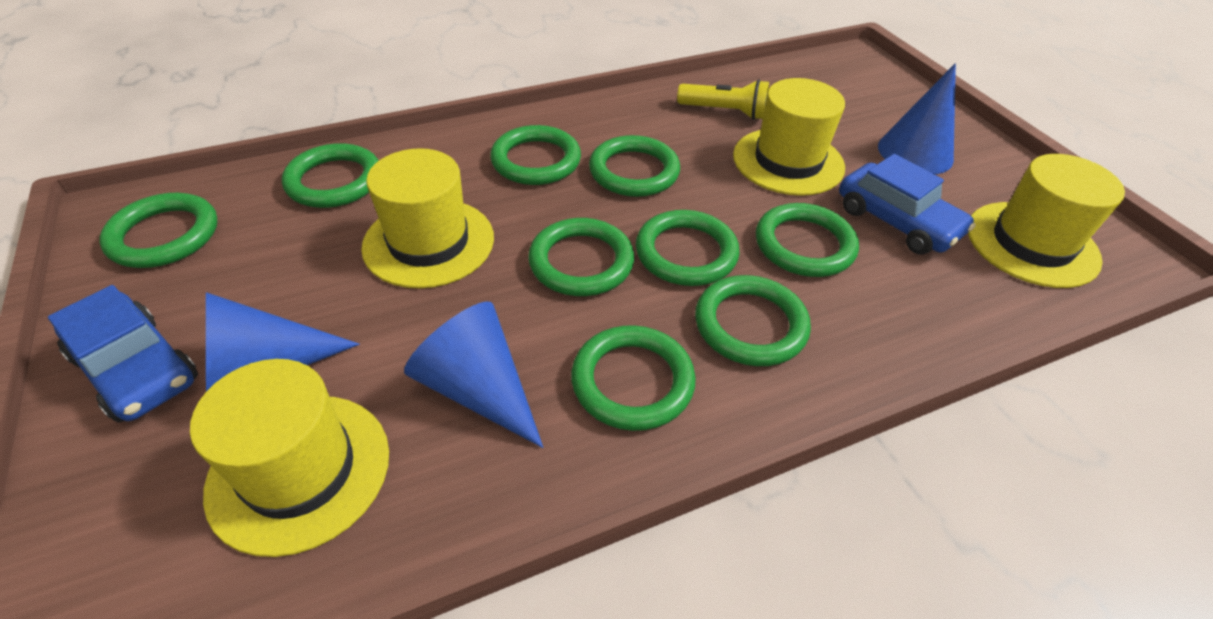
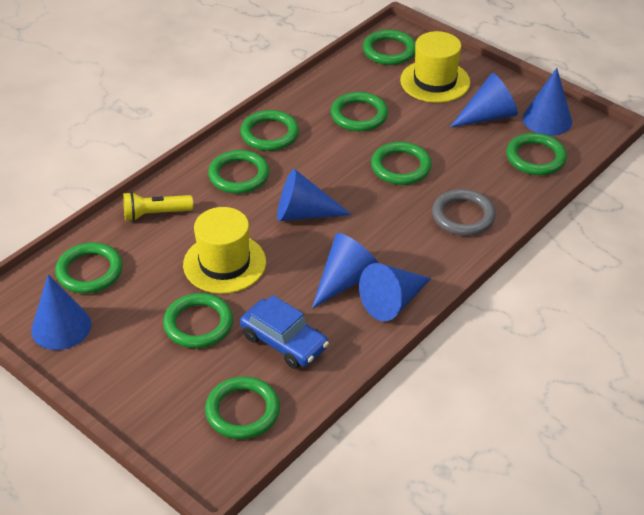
blue car: 2 -> 1
blue cone: 3 -> 6
grey ring: 0 -> 1
yellow hat: 4 -> 2

